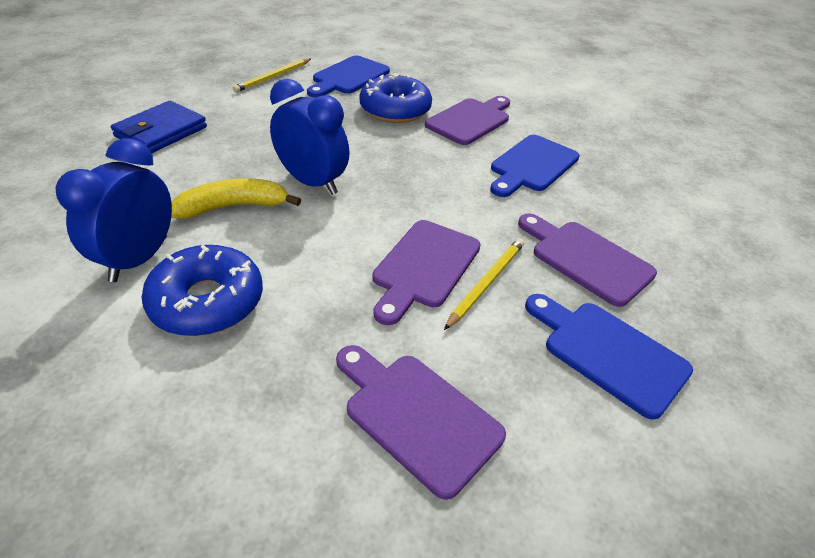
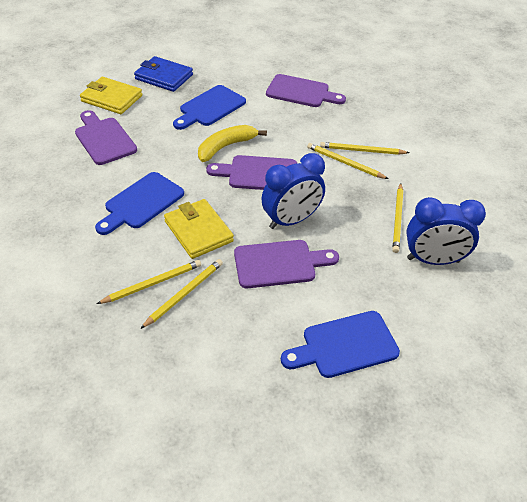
blue donut: 2 -> 0
yellow pencil: 2 -> 5
yellow wallet: 0 -> 2

